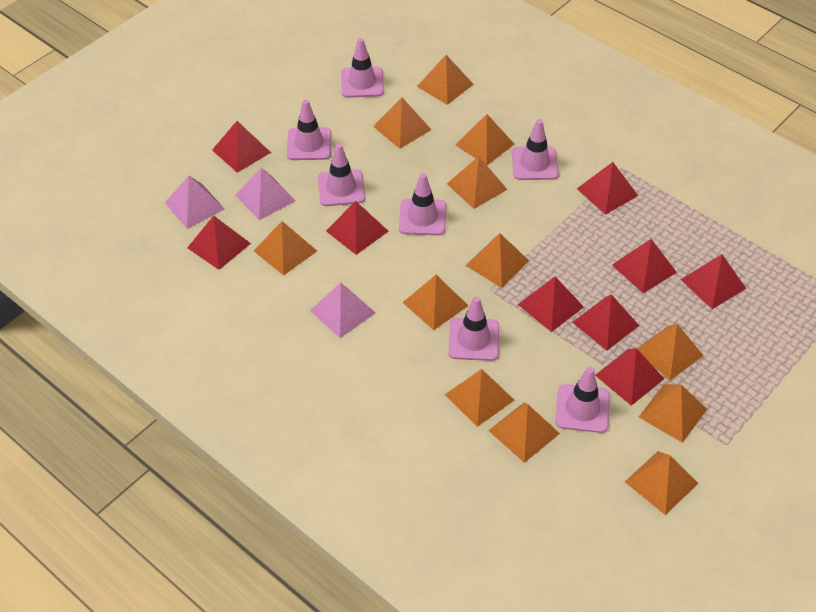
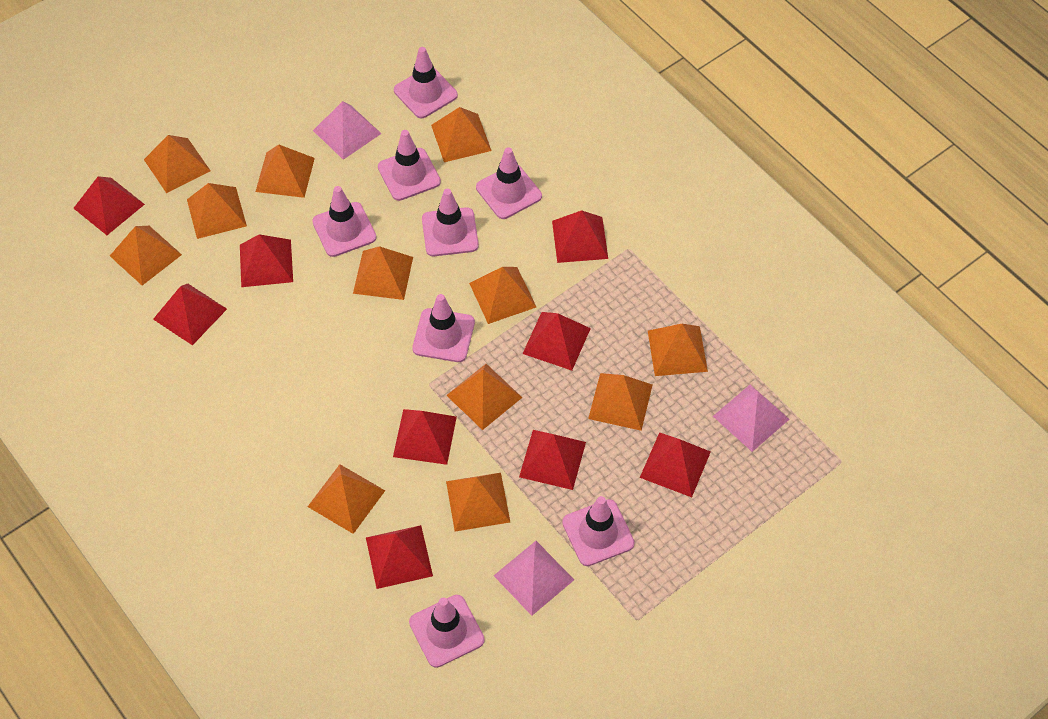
pink traffic cone: 7 -> 8

